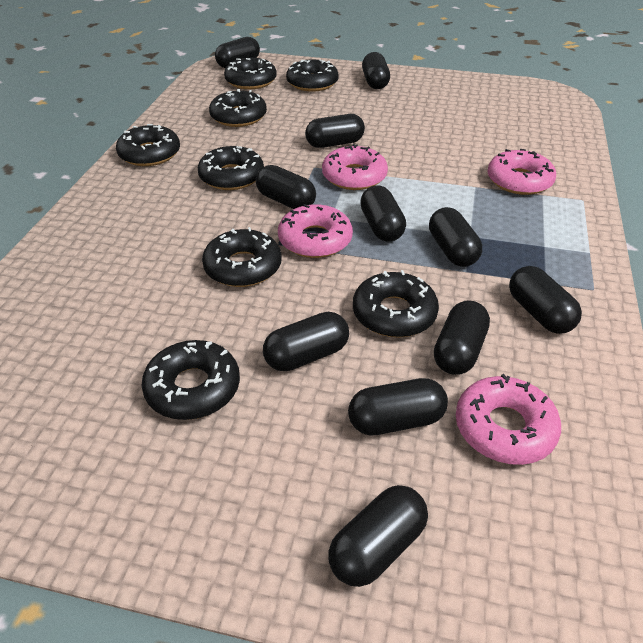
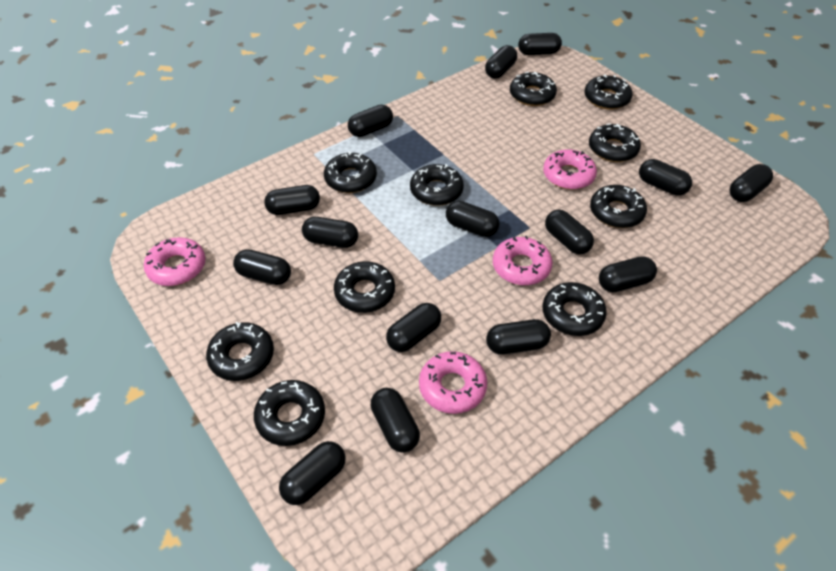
black capsule: 11 -> 15
black donut: 8 -> 10

